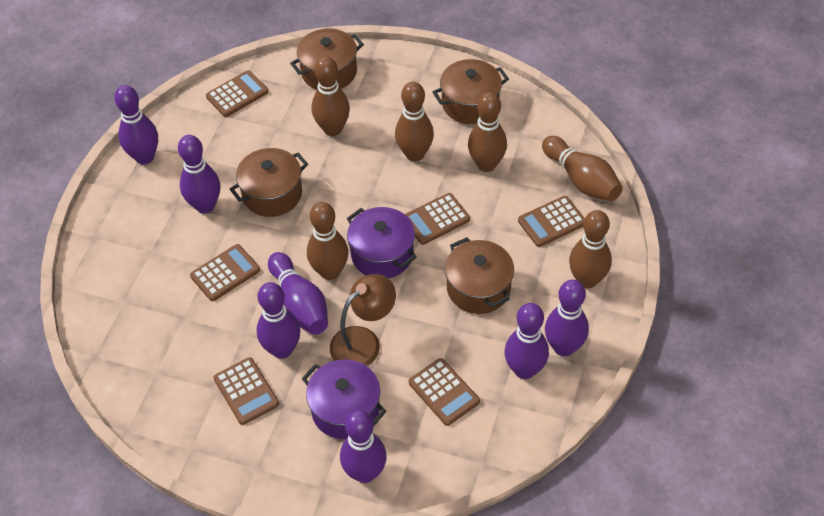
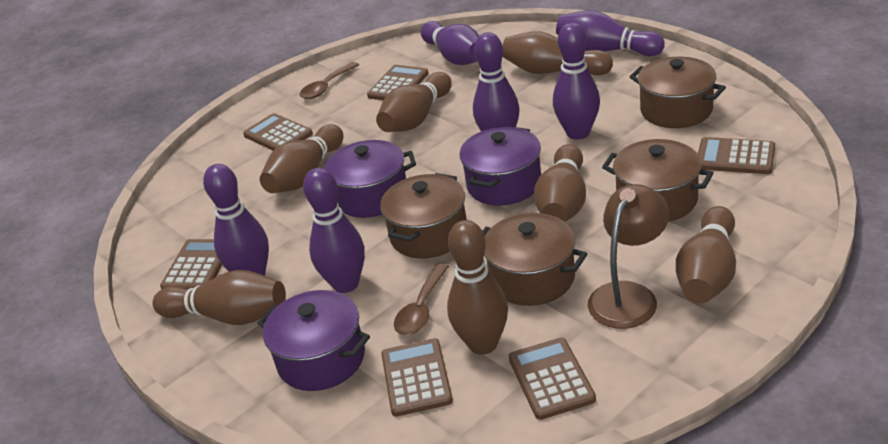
brown bowling pin: 6 -> 7
brown spoon: 0 -> 2
purple bowling pin: 7 -> 6
purple pot: 2 -> 3

